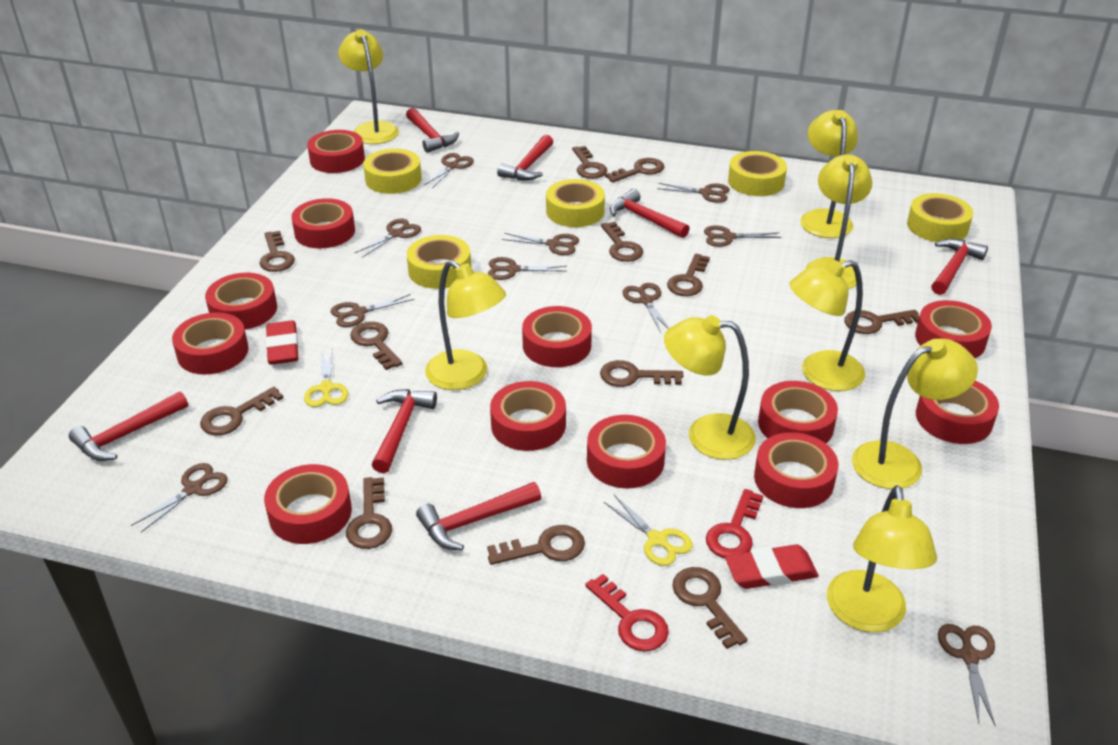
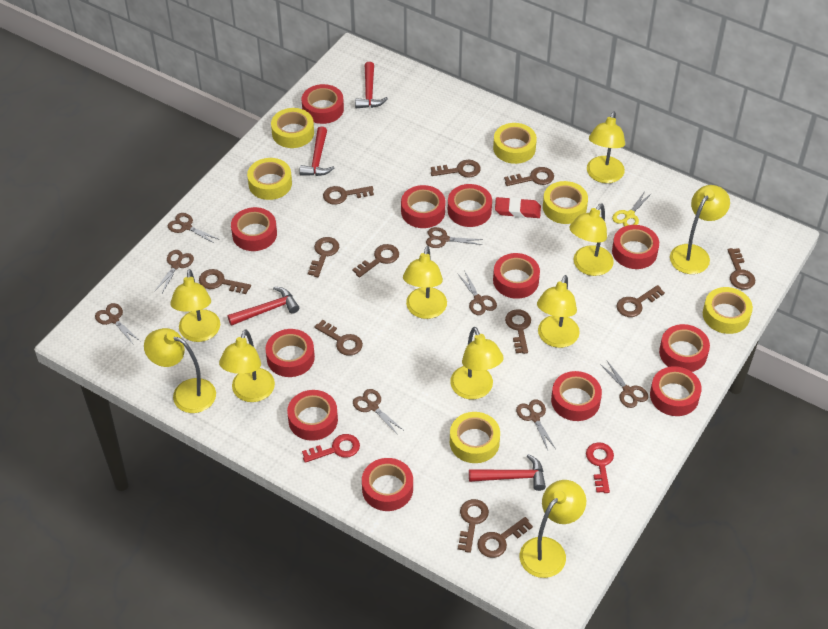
brown scissors: 10 -> 8
red eraser: 2 -> 1
red hammer: 7 -> 4
yellow lamp: 8 -> 10
yellow scissors: 2 -> 1
yellow tape: 5 -> 6

